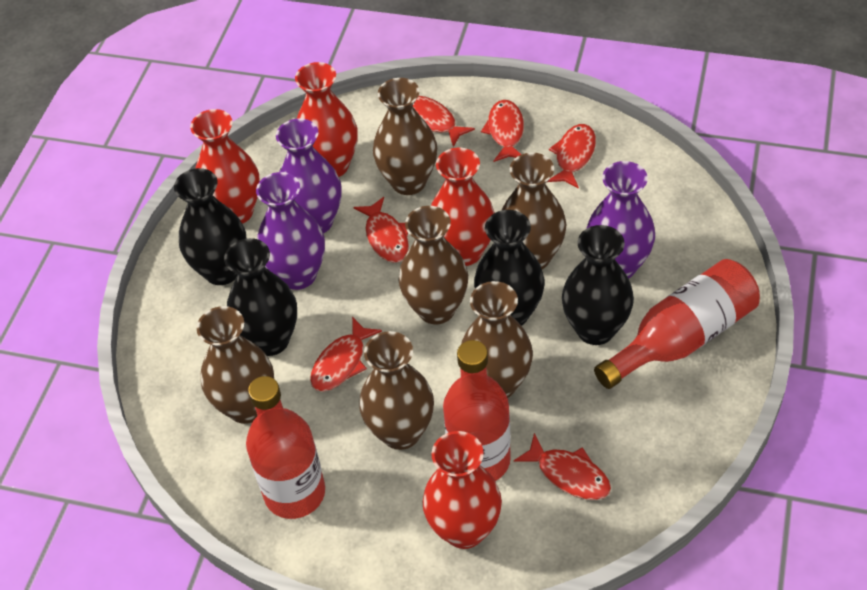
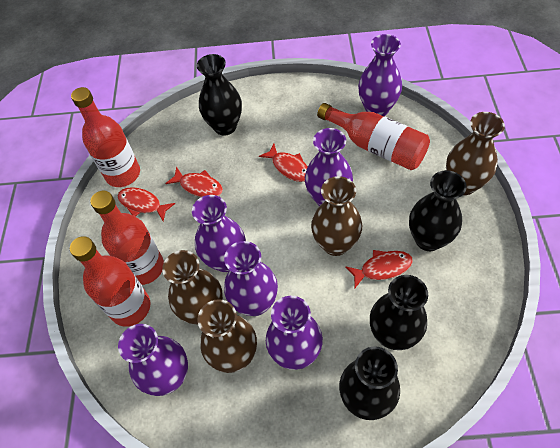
brown vase: 6 -> 4
purple vase: 3 -> 6
red bottle: 3 -> 4
red fish: 6 -> 4
red vase: 4 -> 0

